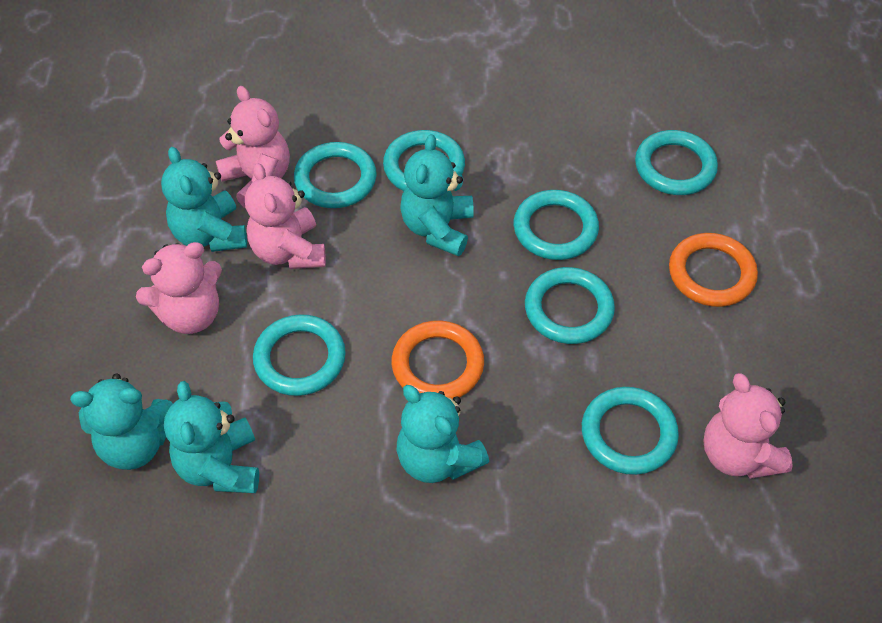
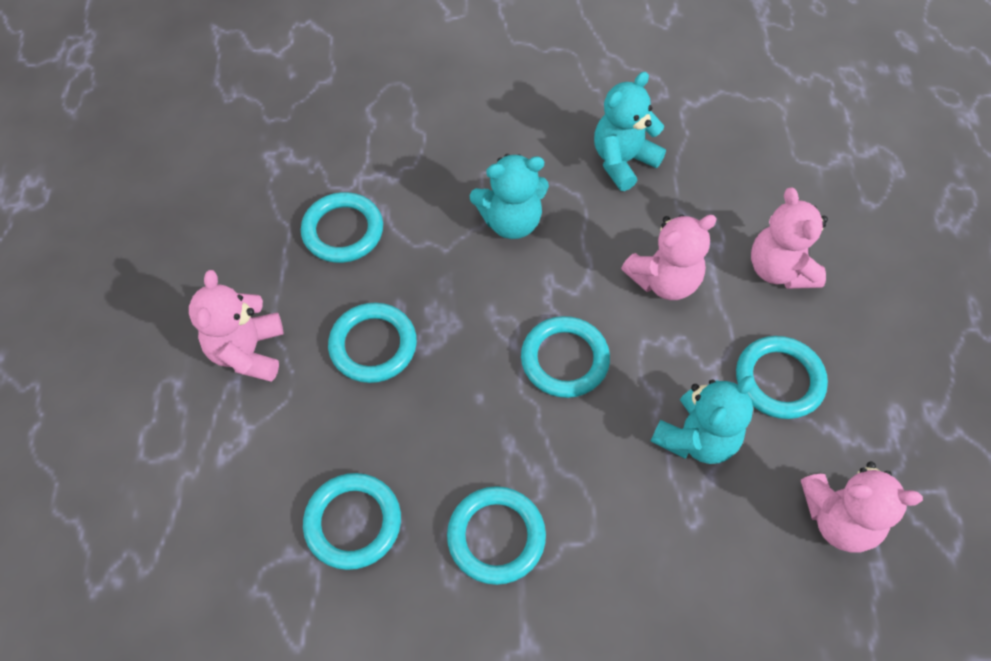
orange ring: 2 -> 0
turquoise ring: 7 -> 6
turquoise teddy bear: 5 -> 3

